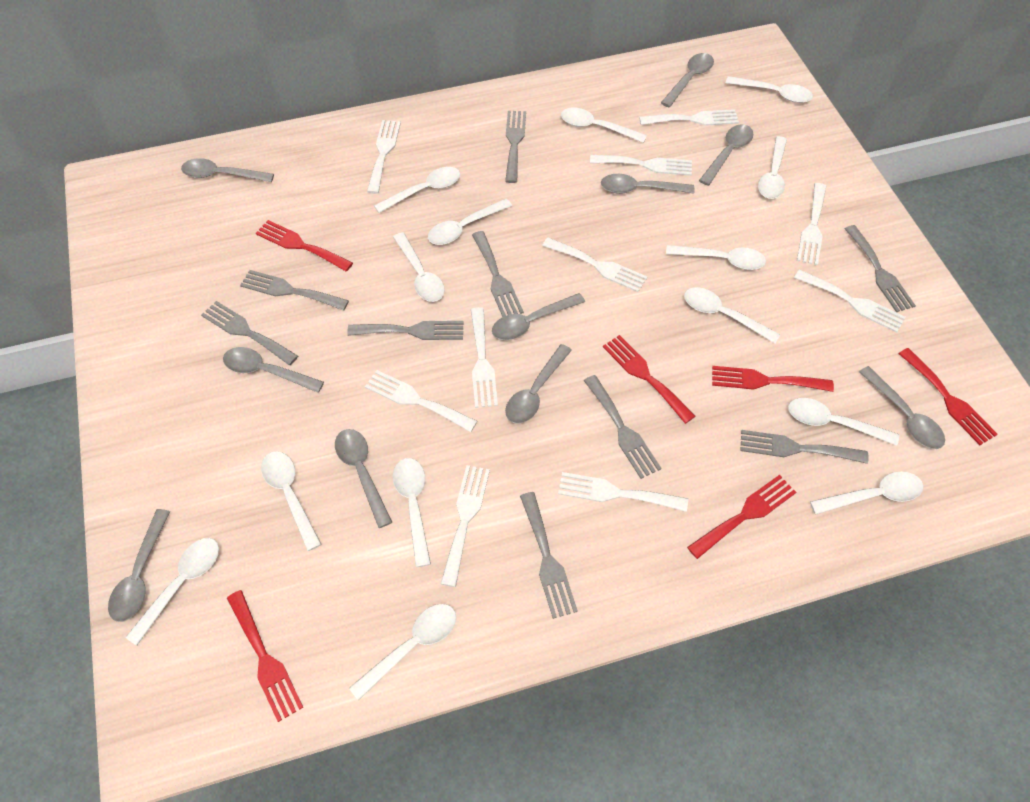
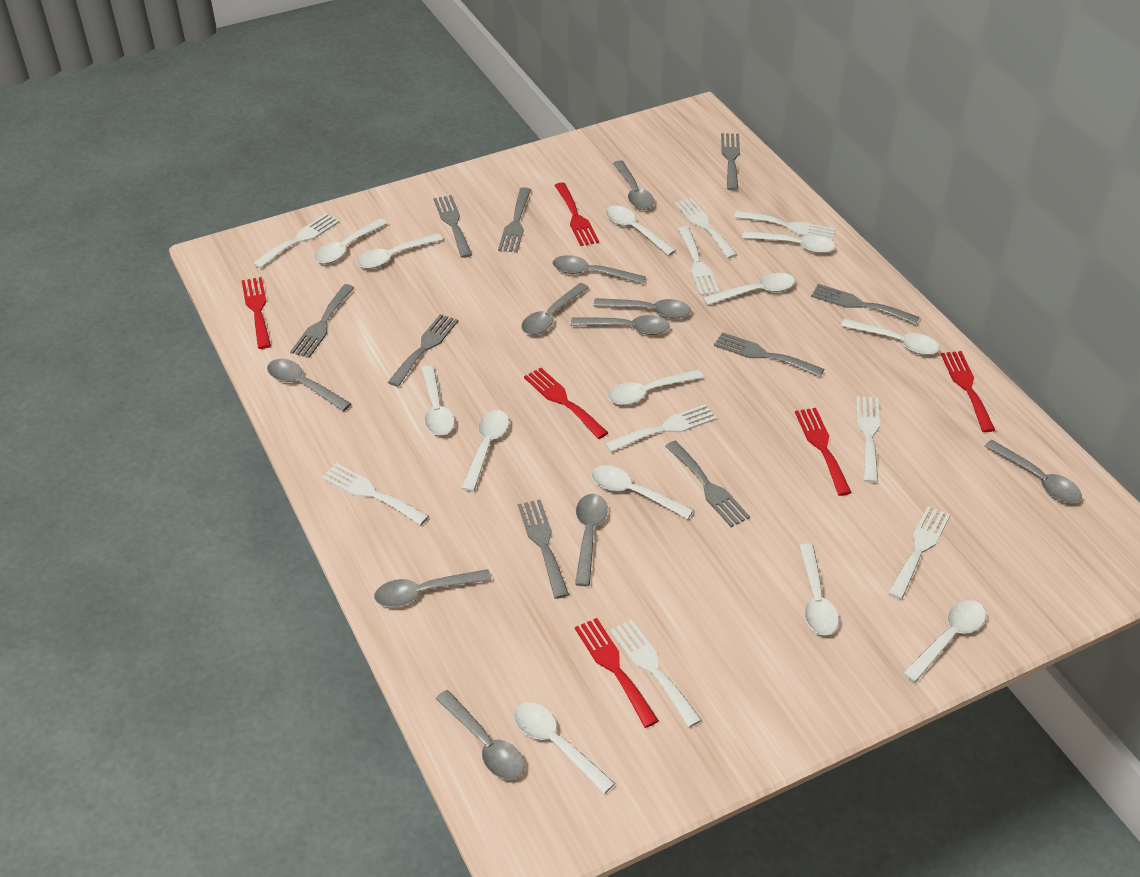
white fork: 10 -> 9
white spoon: 14 -> 13

